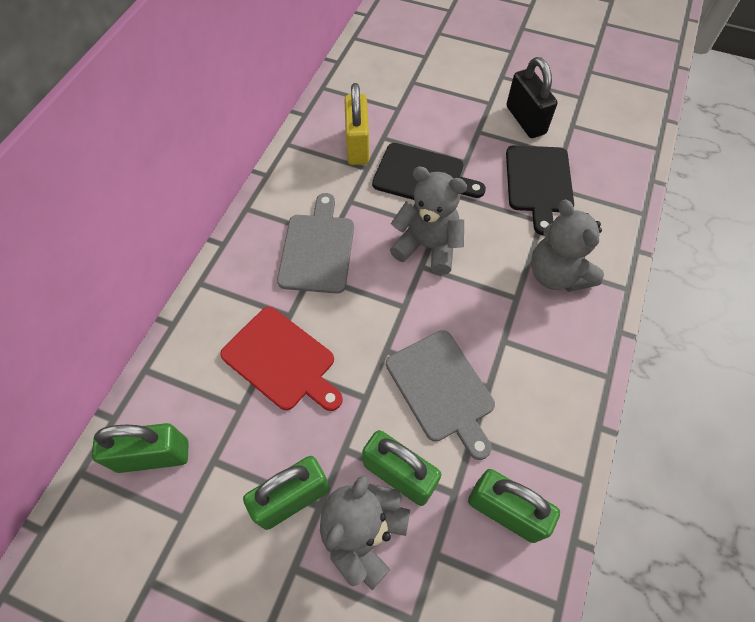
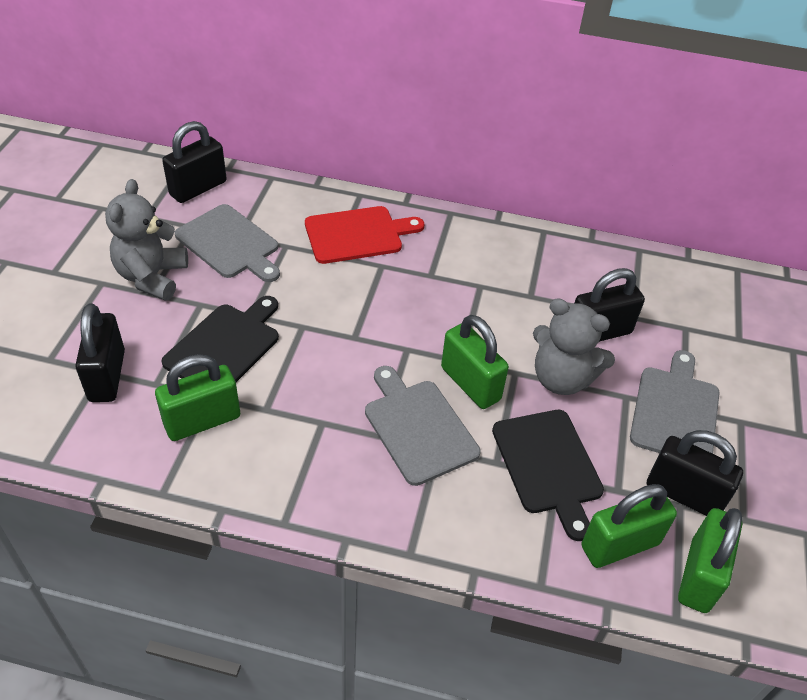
black padlock: 1 -> 4
grey cutting board: 2 -> 3
grey teddy bear: 3 -> 2
yellow padlock: 1 -> 0

